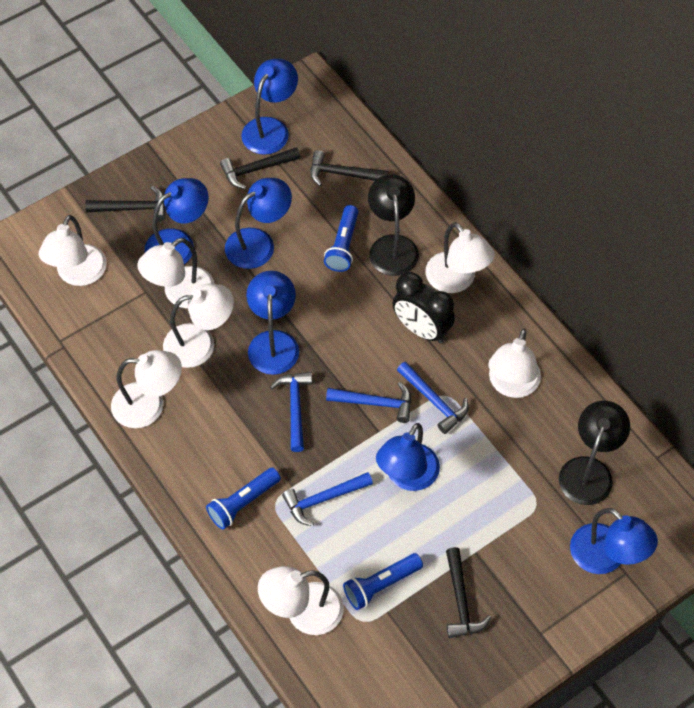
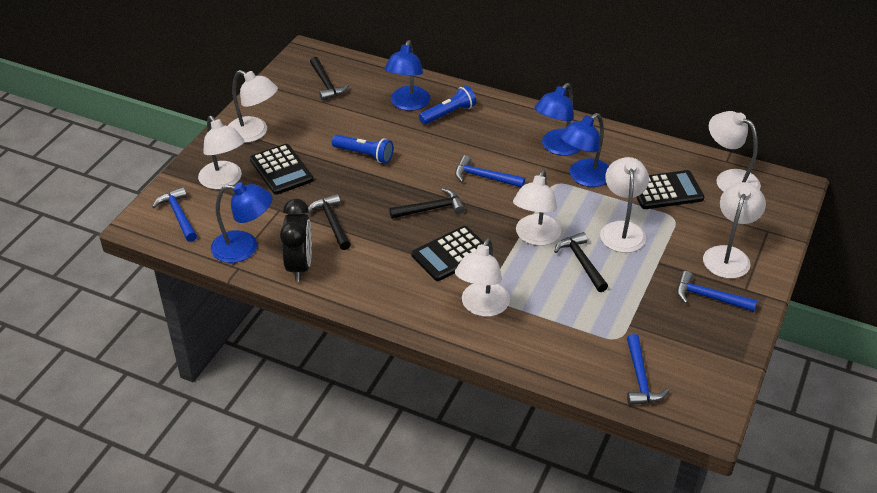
black calculator: 0 -> 3
black lamp: 2 -> 0
blue flashlight: 3 -> 2
blue lamp: 6 -> 4

